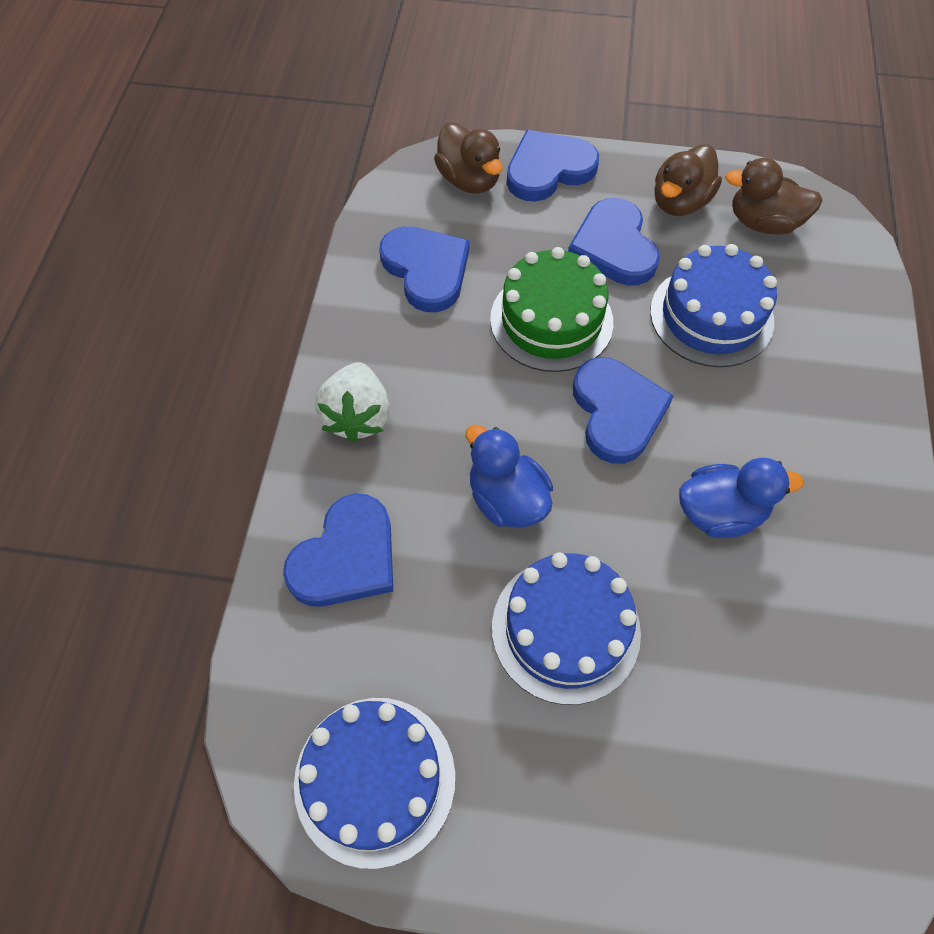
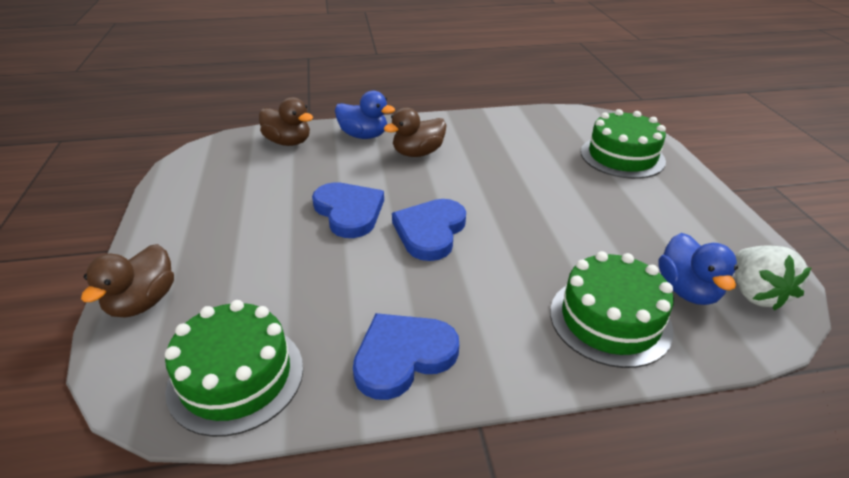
blue cake: 3 -> 0
blue heart: 5 -> 3
green cake: 1 -> 3

